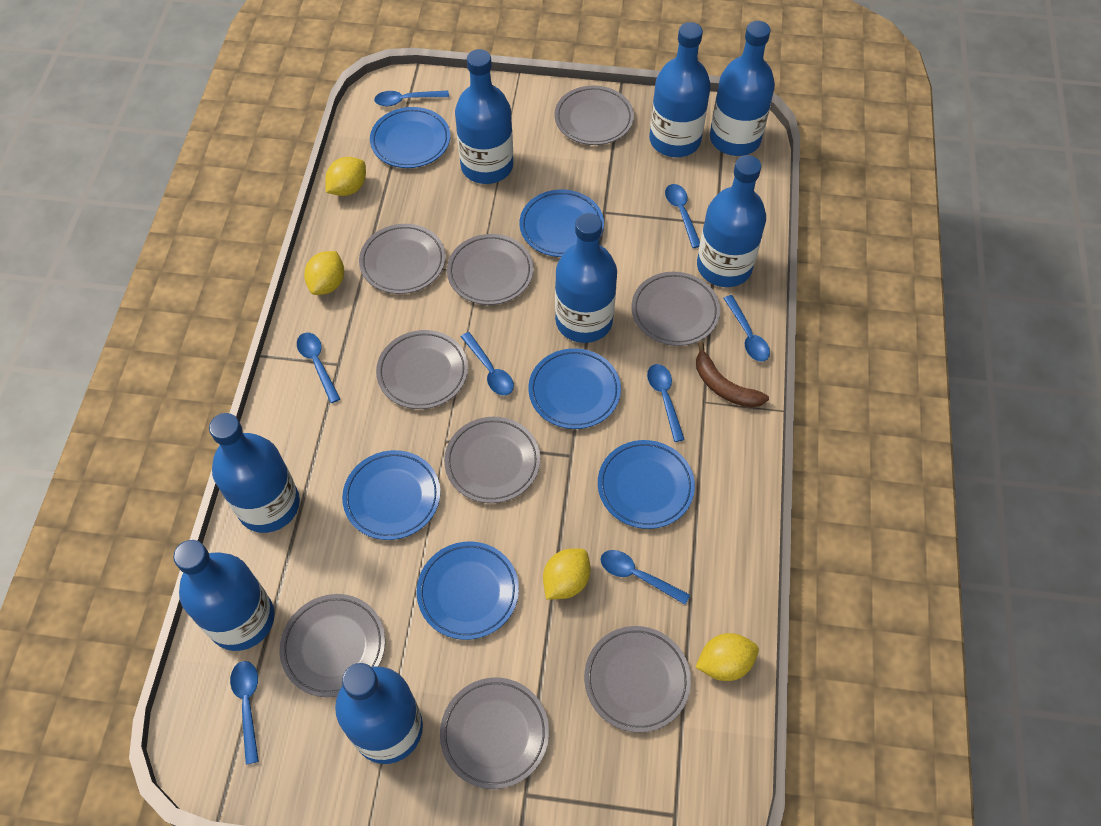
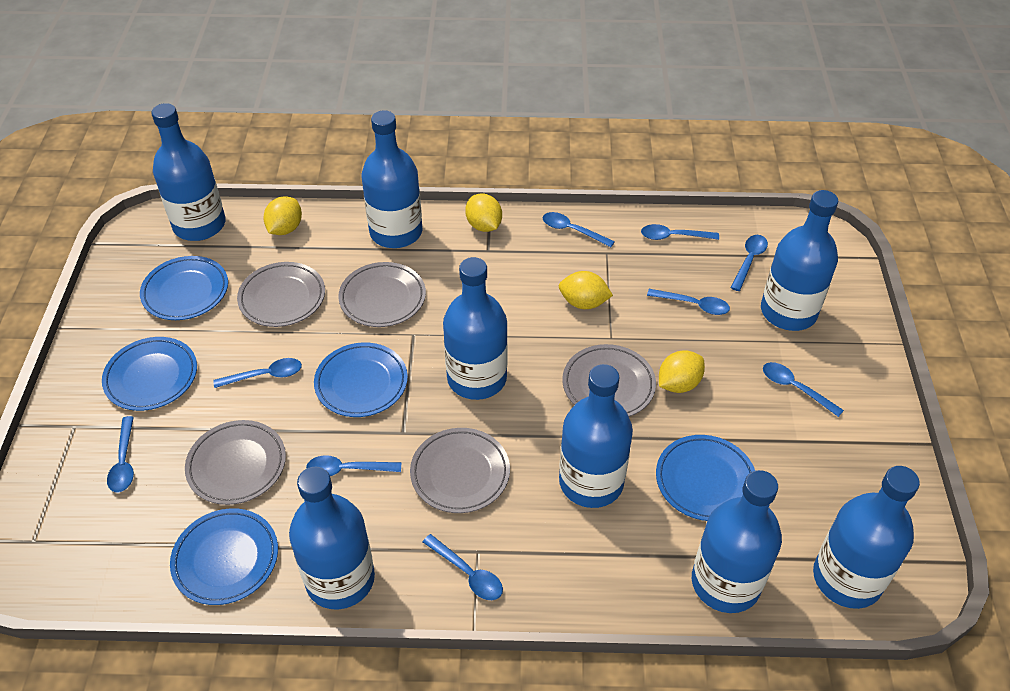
blue plate: 6 -> 5
blue spoon: 8 -> 9
brown banana: 1 -> 0
grey plate: 9 -> 5

